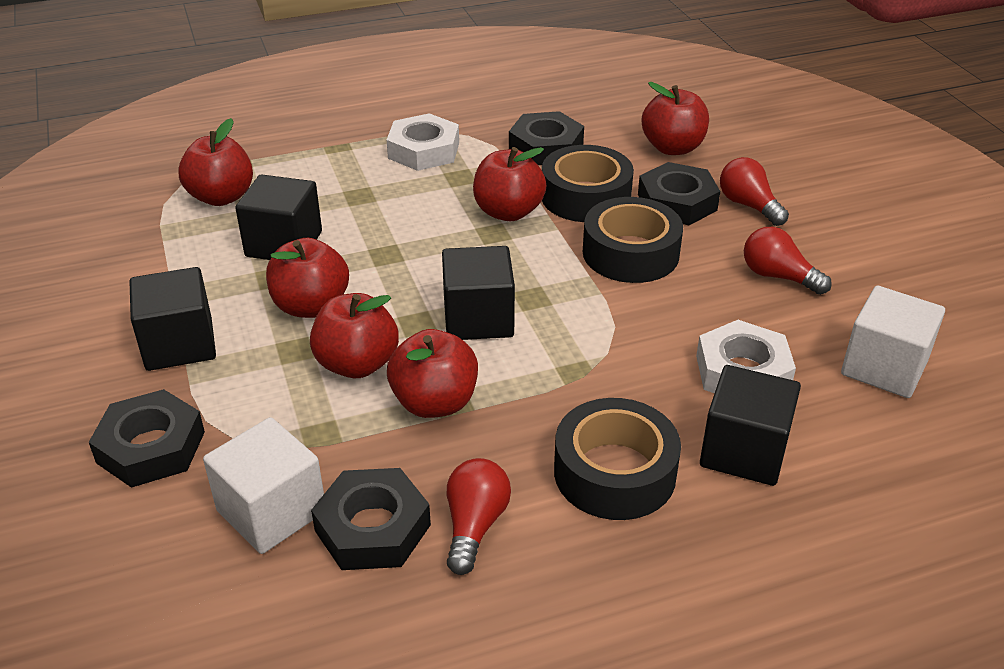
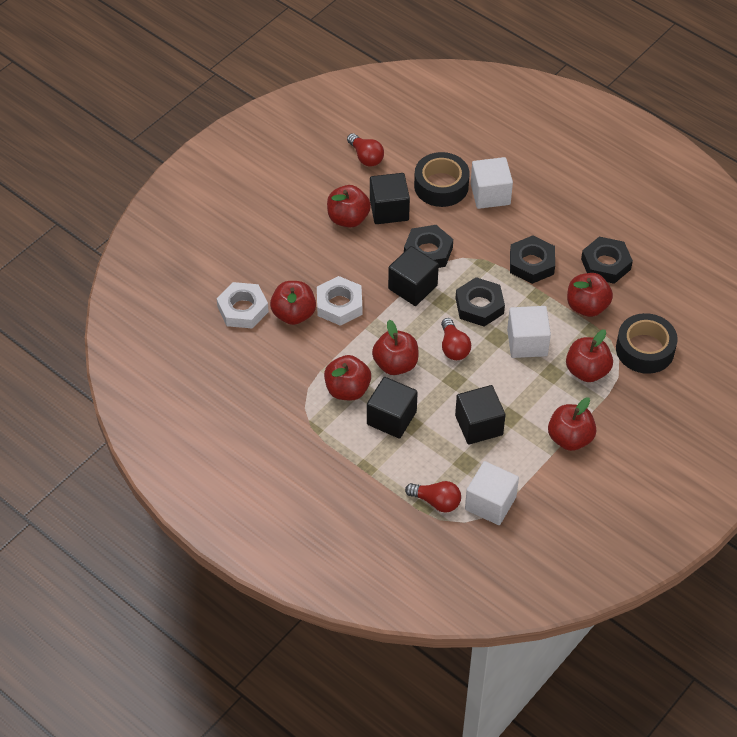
black tape: 3 -> 2
red apple: 6 -> 7
white cube: 2 -> 3

